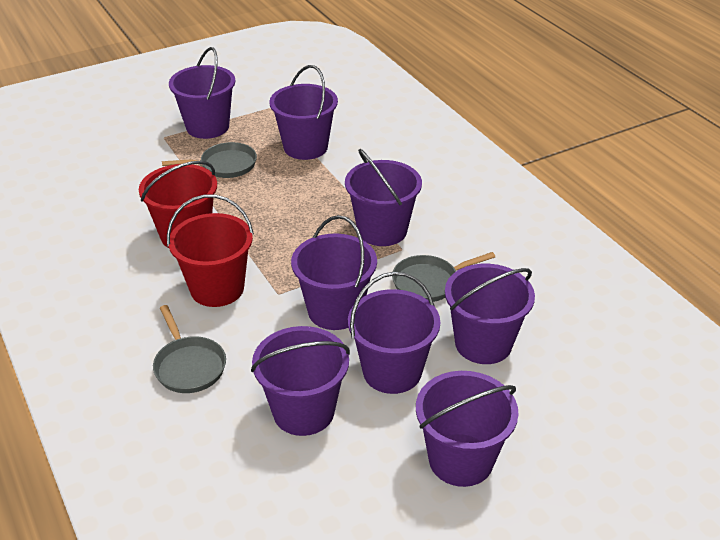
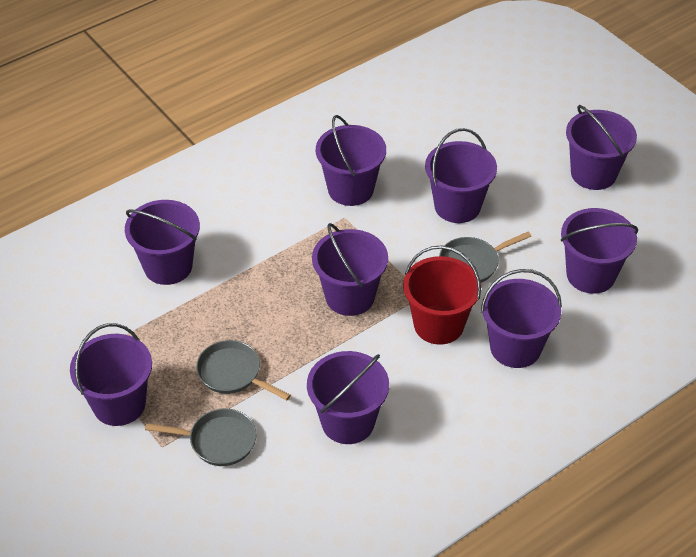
purple bucket: 8 -> 9
red bucket: 2 -> 1

